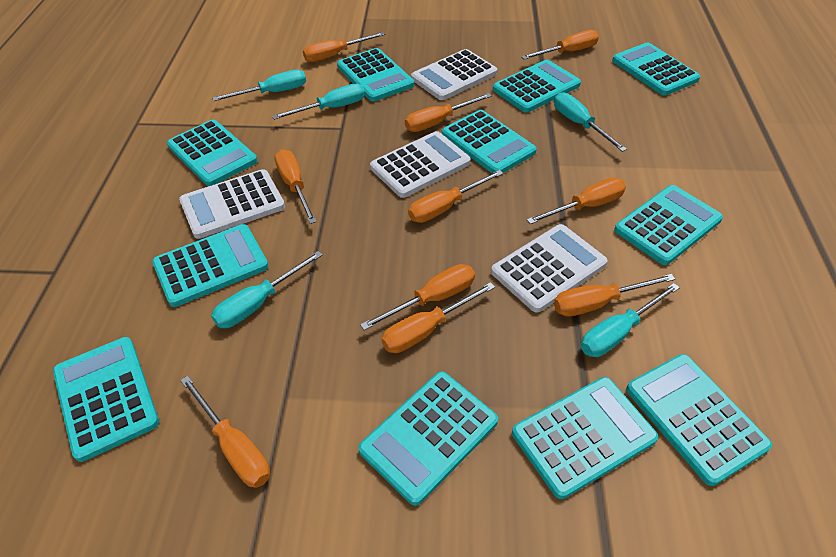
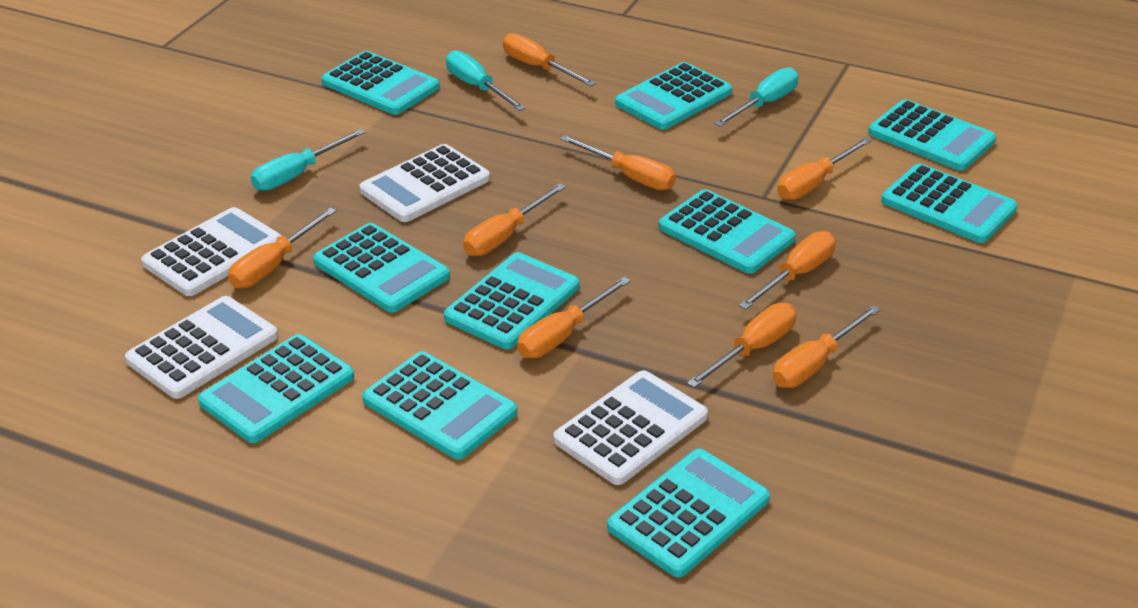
orange screwdriver: 10 -> 9
turquoise calculator: 11 -> 10
turquoise screwdriver: 5 -> 3

